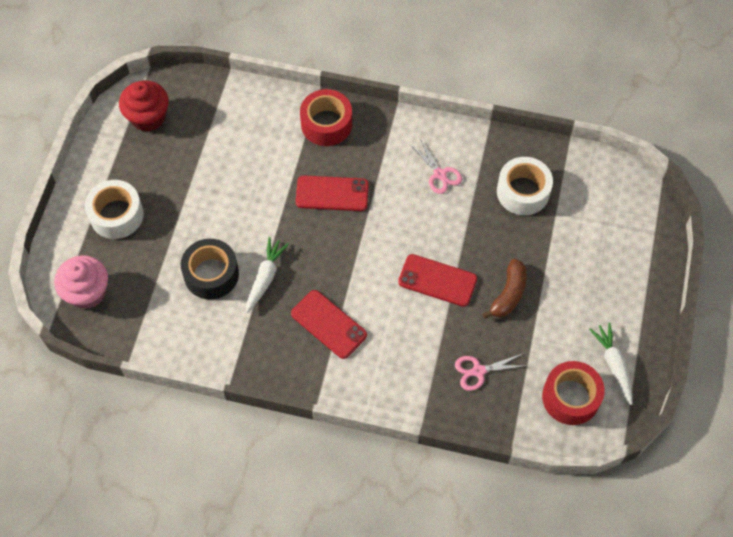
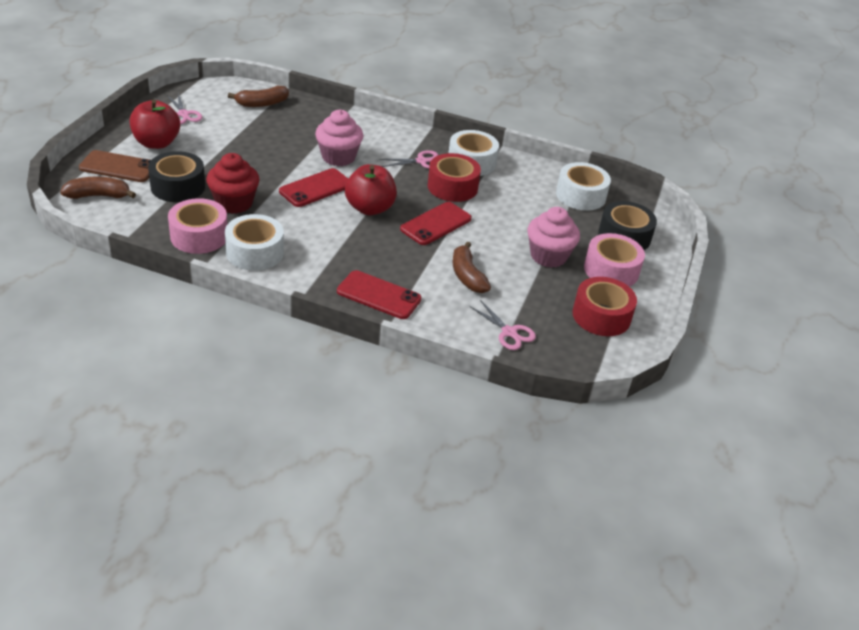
black tape: 1 -> 2
brown banana: 1 -> 3
brown phone: 0 -> 1
pink cupcake: 1 -> 2
pink scissors: 2 -> 3
pink tape: 0 -> 2
red apple: 0 -> 2
white carrot: 2 -> 0
white tape: 2 -> 3

